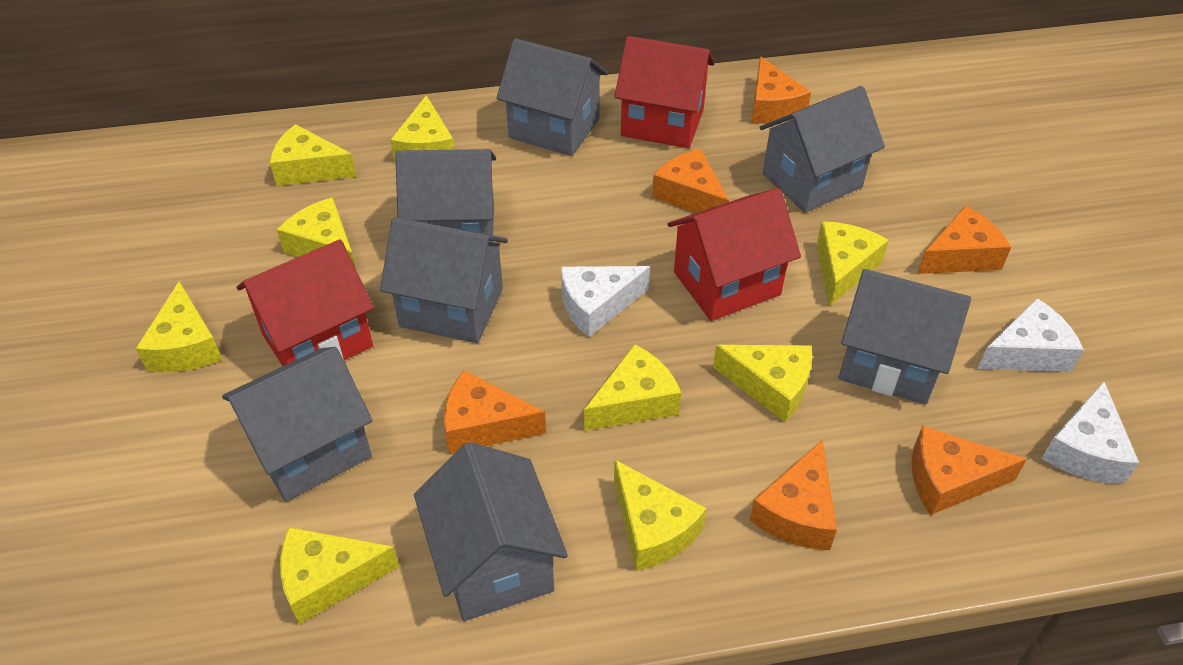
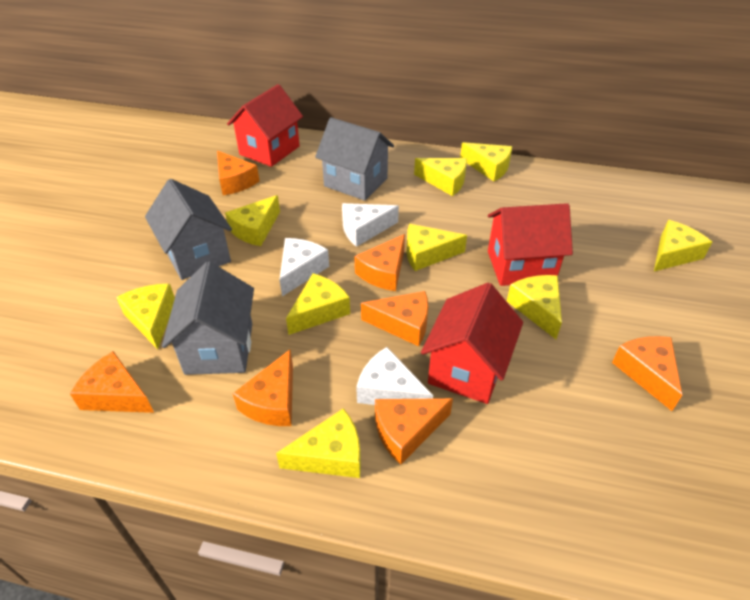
grey house: 7 -> 3
orange cheese: 6 -> 7

